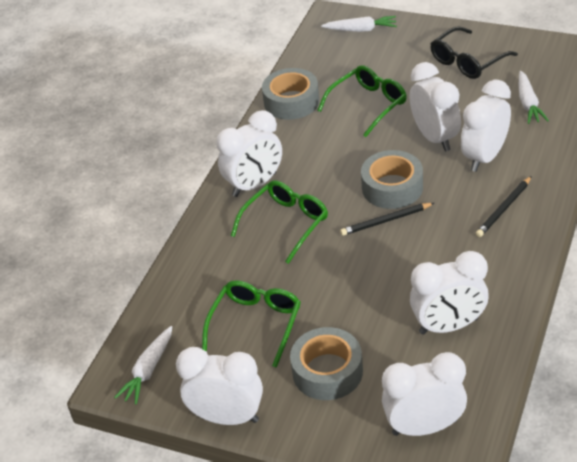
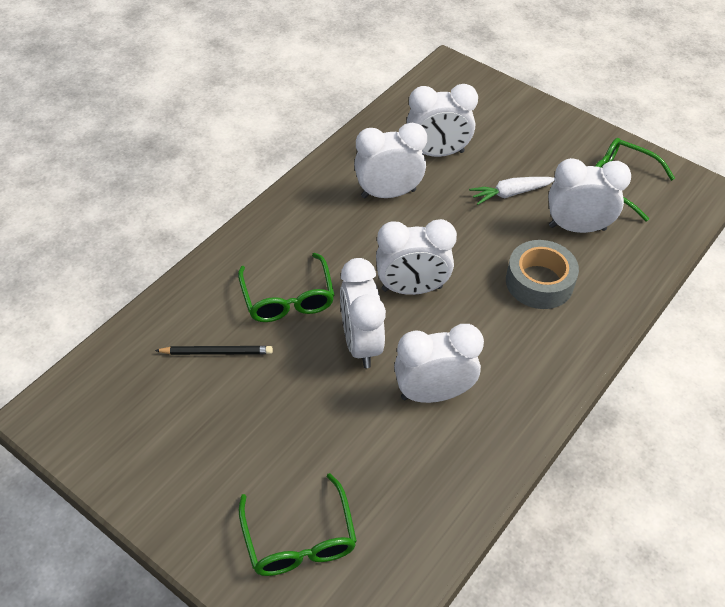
black glasses: 1 -> 0
black pencil: 2 -> 1
grey tape: 3 -> 1
white carrot: 3 -> 1

